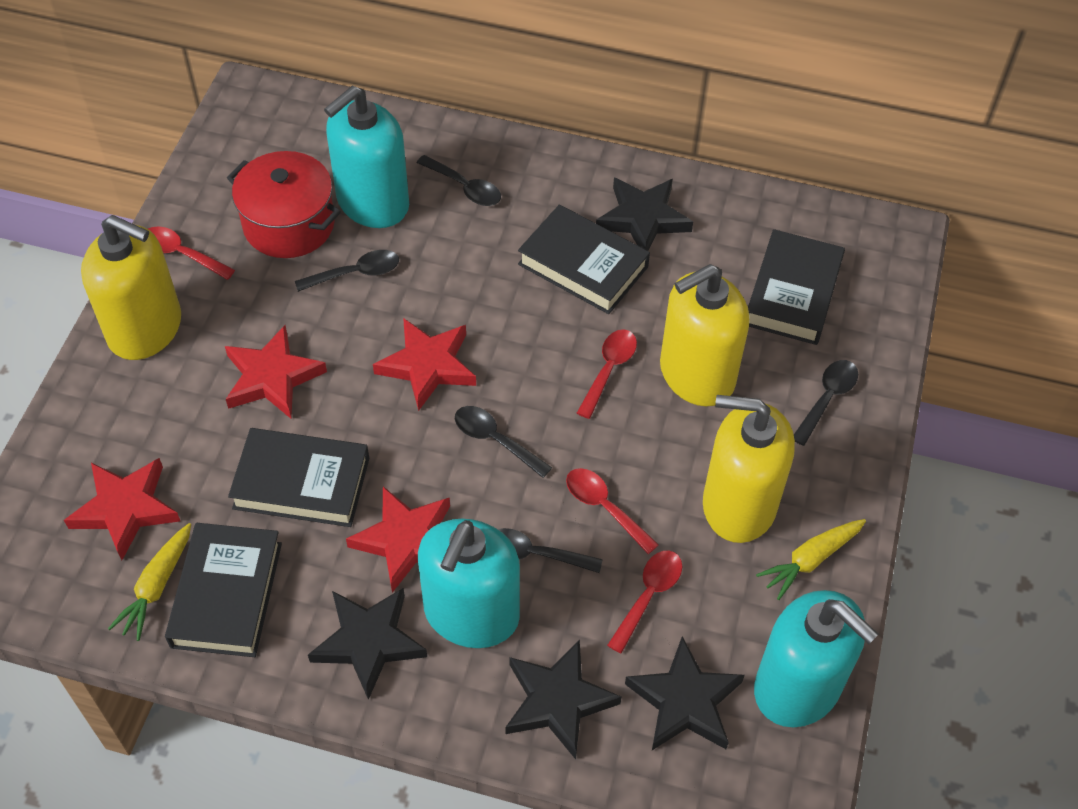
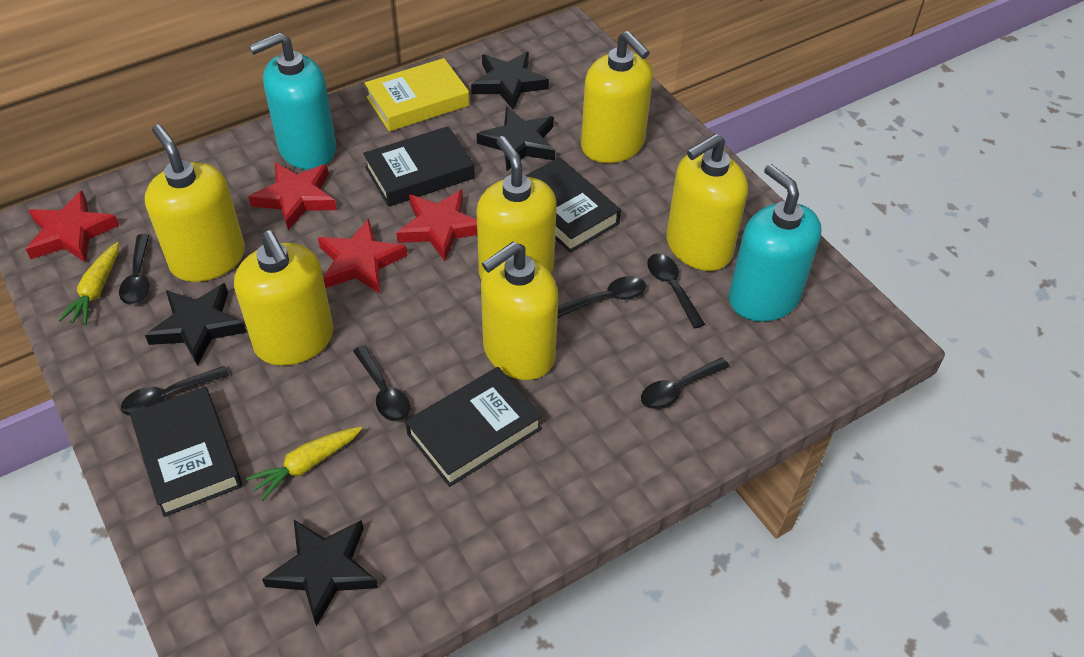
black spoon: 5 -> 6
red pot: 1 -> 0
red spoon: 4 -> 0
turquoise soap dispenser: 3 -> 2
yellow book: 0 -> 1
yellow soap dispenser: 3 -> 6

